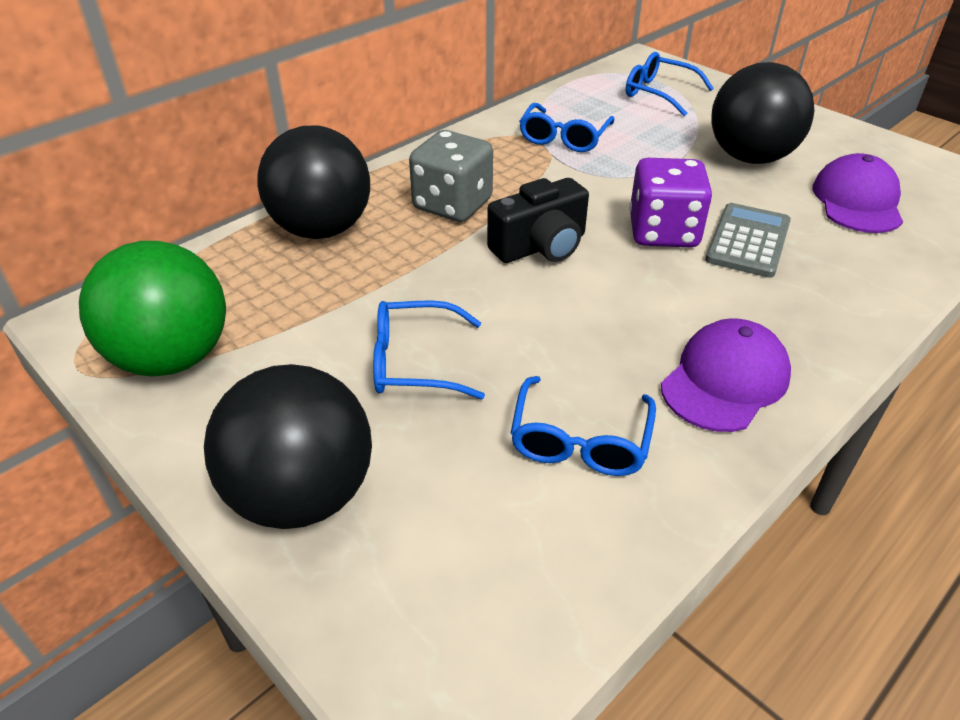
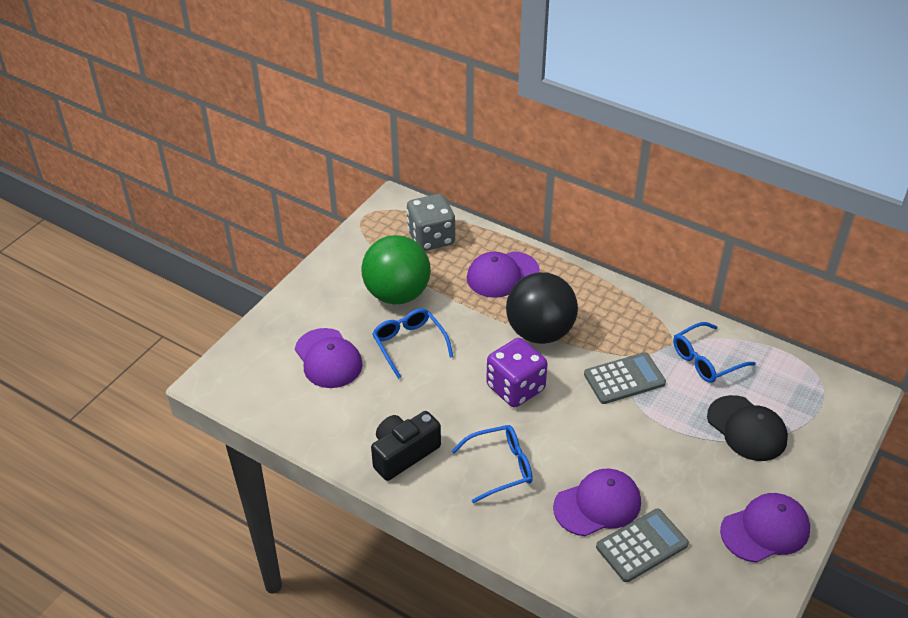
black ball: 3 -> 1
black cap: 0 -> 1
blue glasses: 4 -> 3
grey calculator: 1 -> 2
purple cap: 2 -> 4

